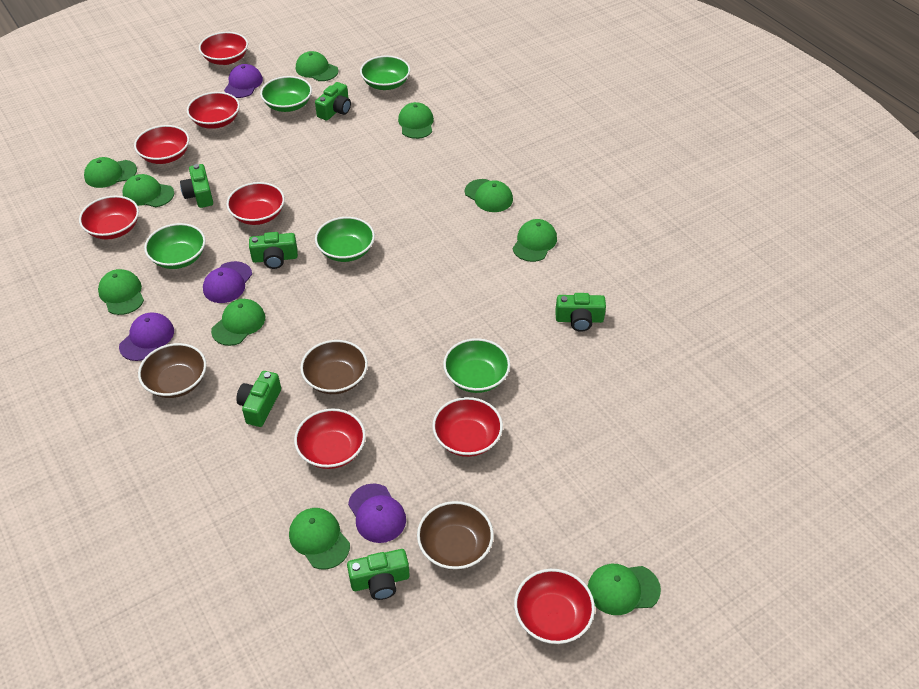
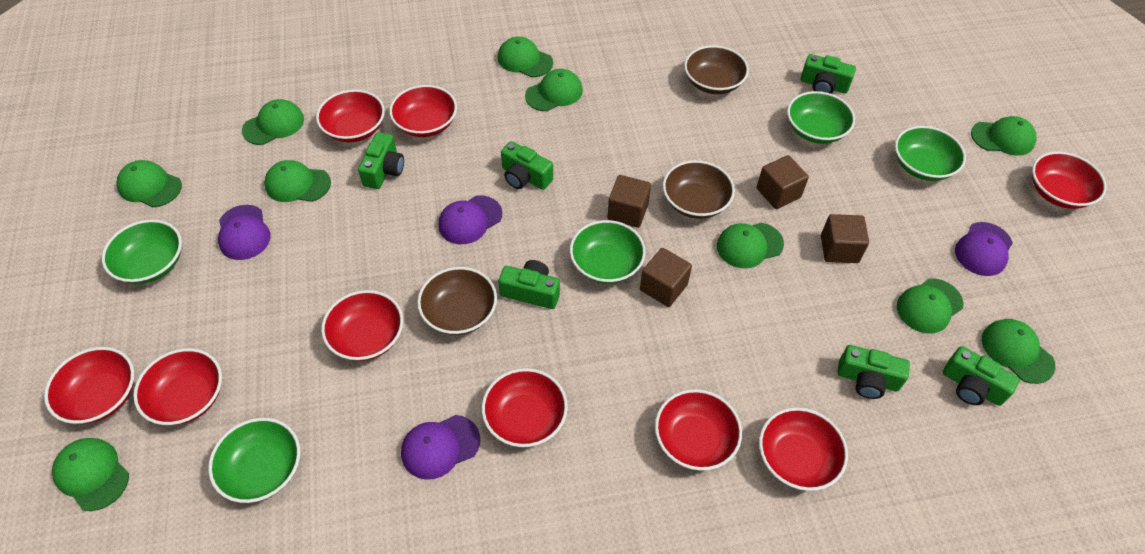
brown cube: 0 -> 4
red bowl: 8 -> 9

